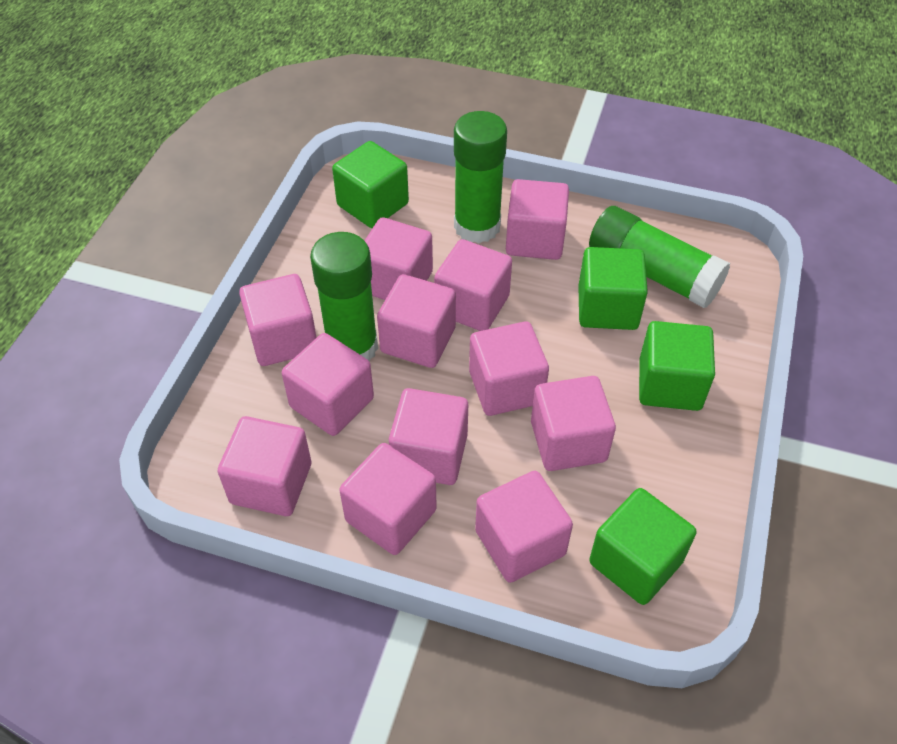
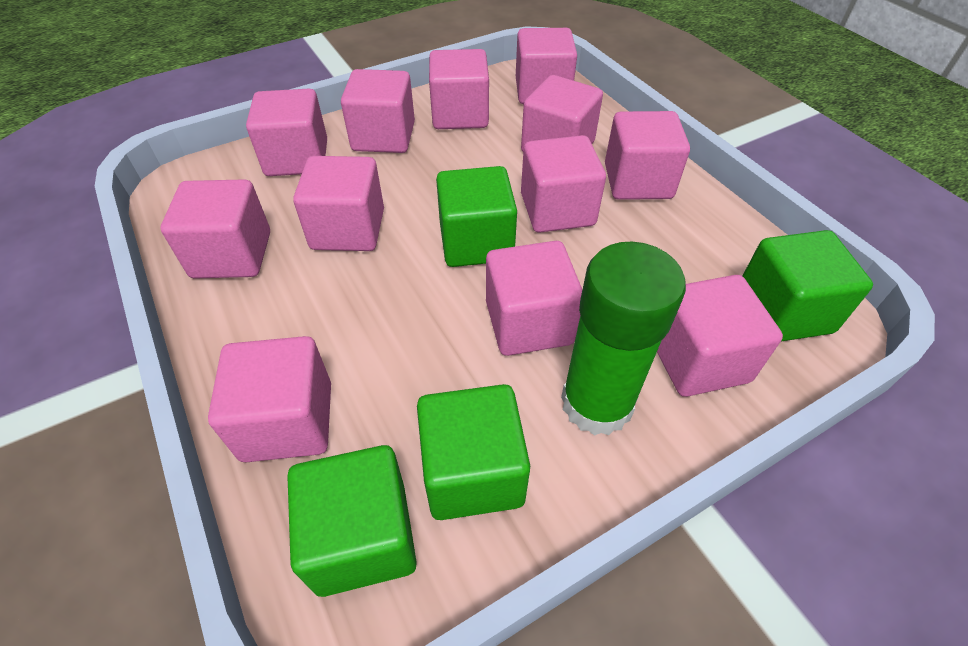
green glue stick: 3 -> 1

